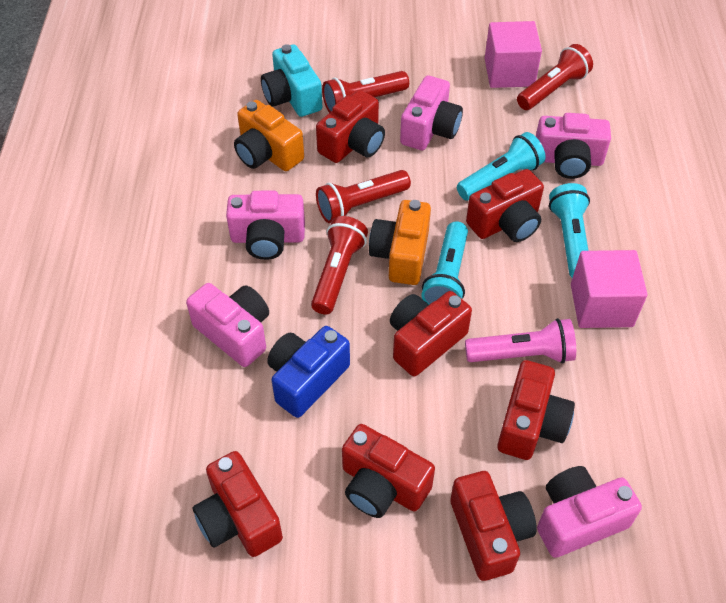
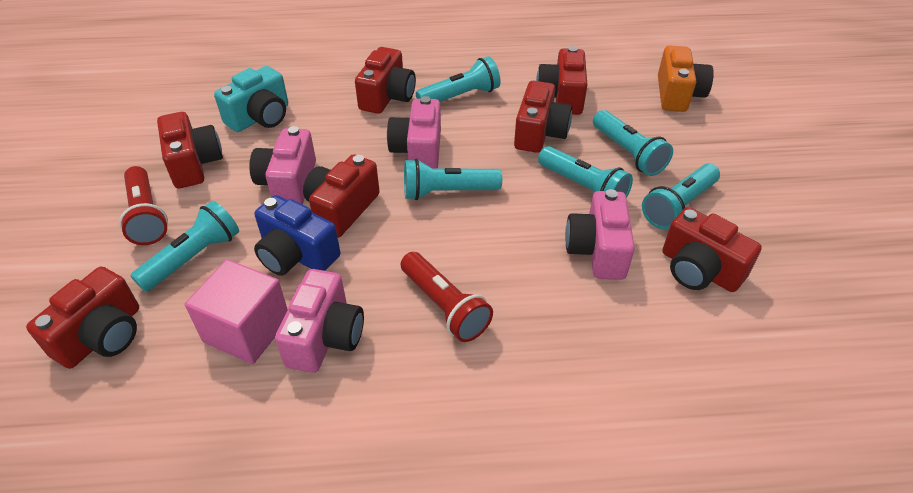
orange camera: 2 -> 1
pink camera: 5 -> 4
pink cube: 2 -> 1
pink flashlight: 1 -> 0
red flashlight: 4 -> 2
turquoise flashlight: 3 -> 6

